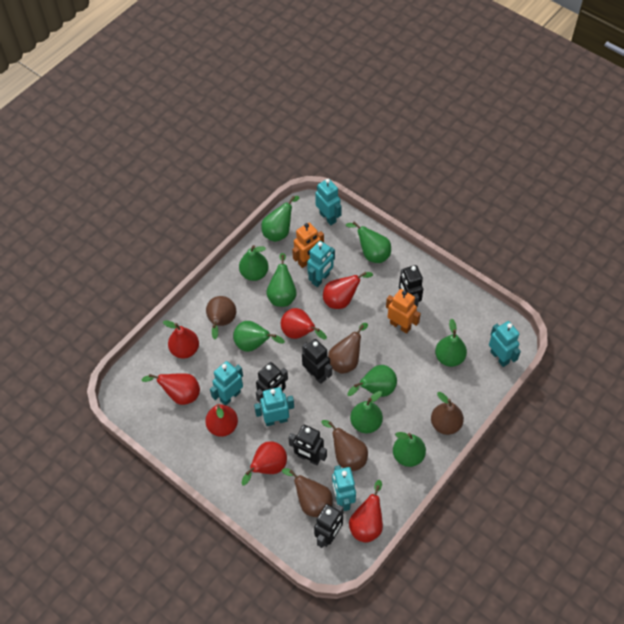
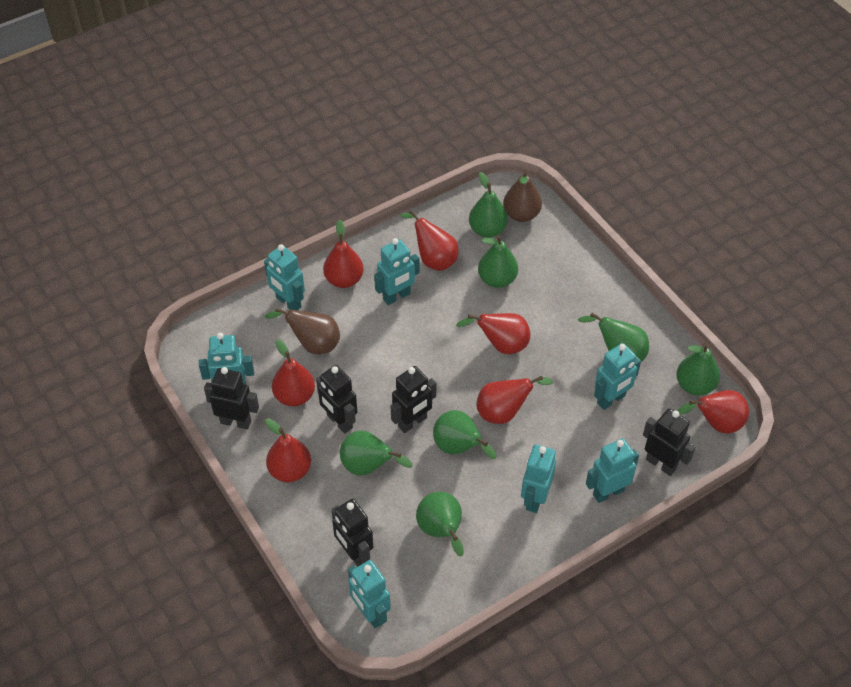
brown pear: 5 -> 2
green pear: 9 -> 7
orange robot: 2 -> 0
turquoise robot: 6 -> 7

